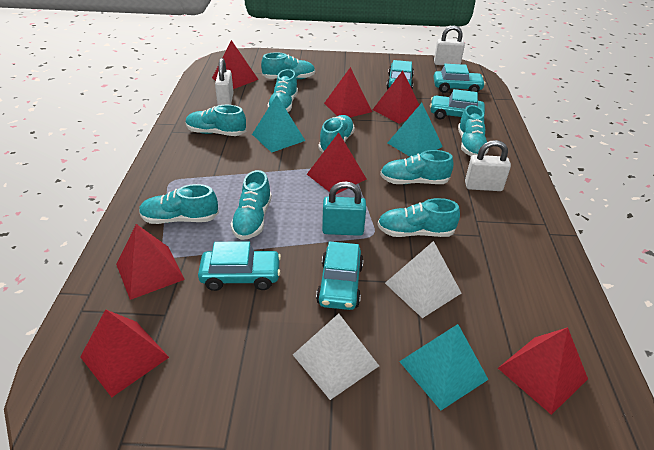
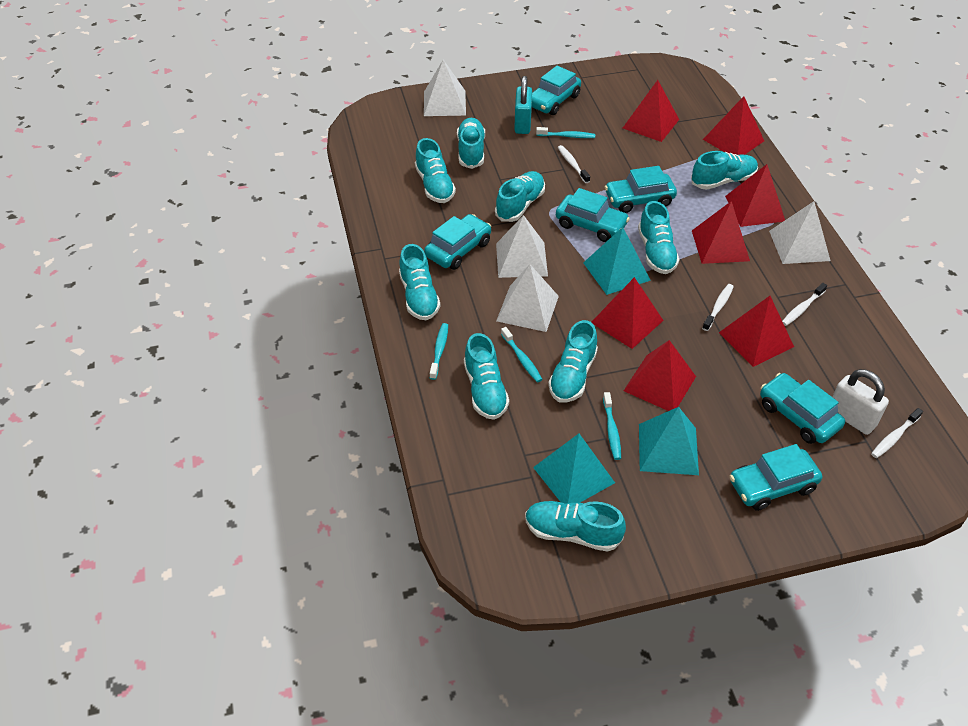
turquoise car: 5 -> 6
turquoise toothbrush: 0 -> 4
white padlock: 3 -> 1
white pyramid: 2 -> 4
white toothbrush: 0 -> 4

